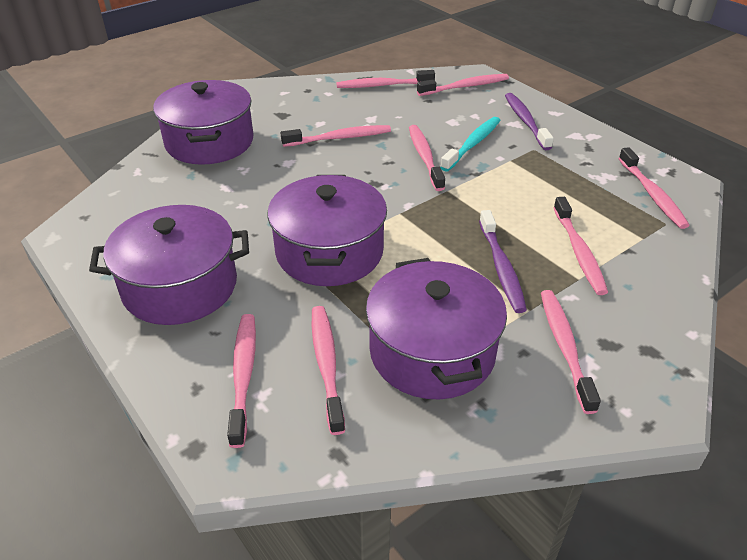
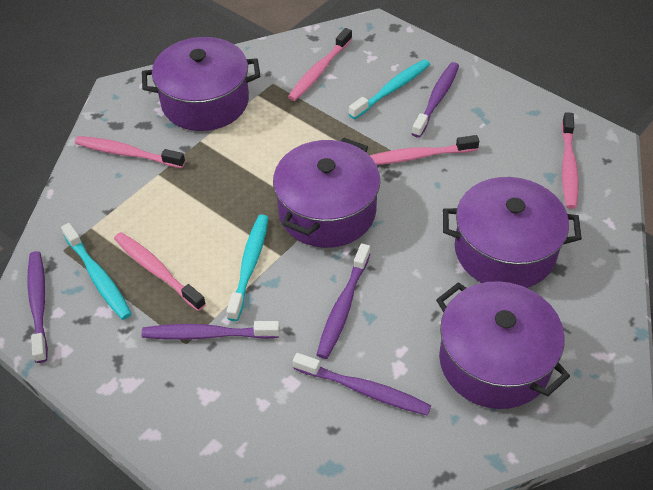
pink toothbrush: 9 -> 5
purple toothbrush: 2 -> 5
turquoise toothbrush: 1 -> 3

